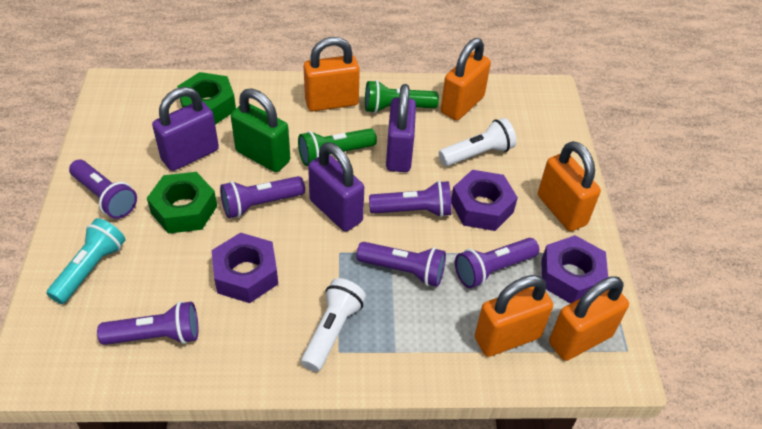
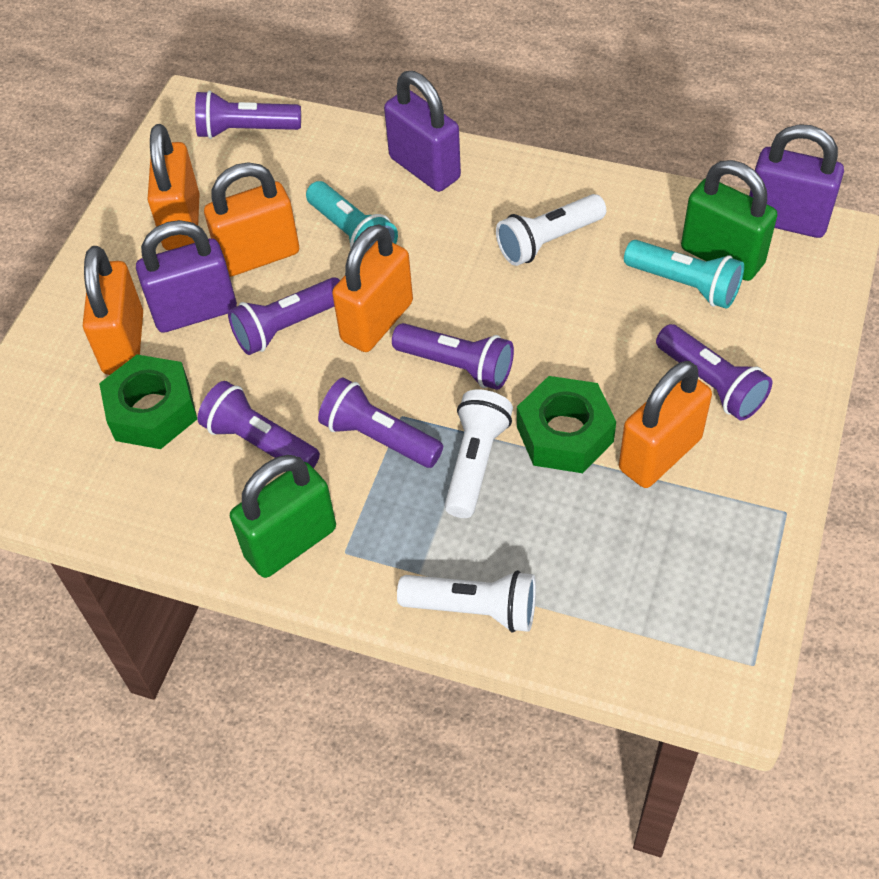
green flashlight: 2 -> 0
green padlock: 1 -> 2
purple nut: 3 -> 0
turquoise flashlight: 1 -> 2
white flashlight: 2 -> 3

